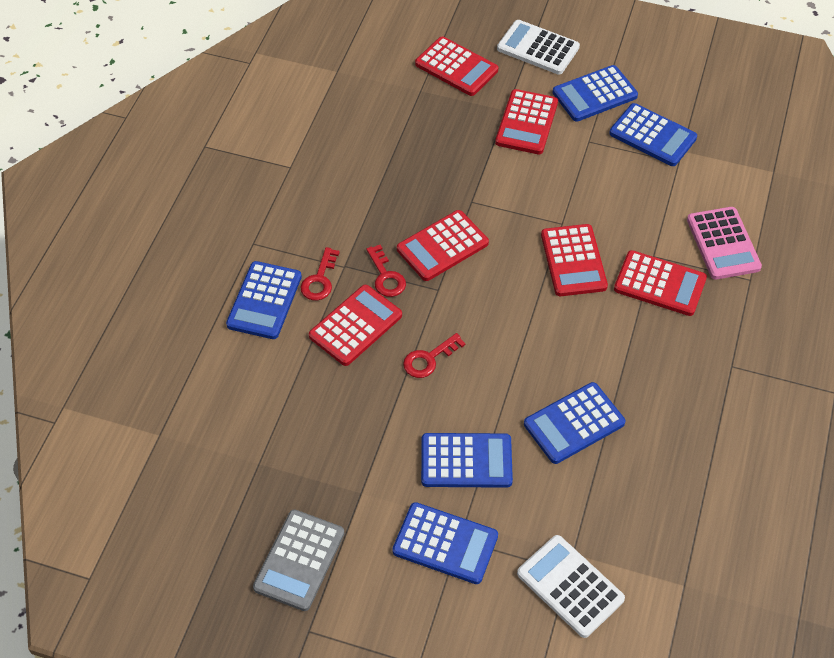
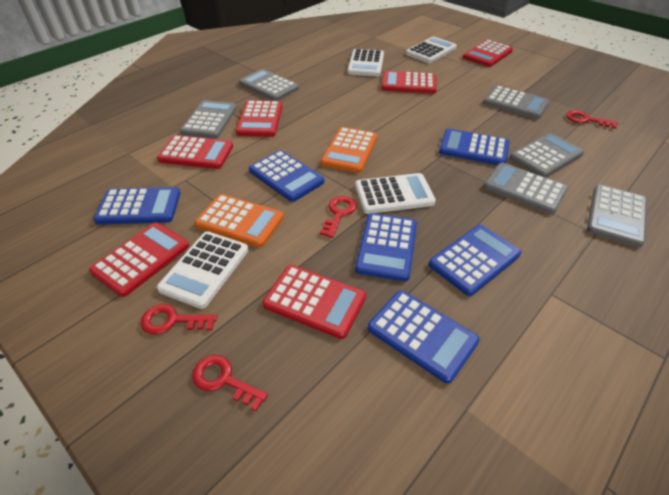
grey calculator: 1 -> 6
orange calculator: 0 -> 2
pink calculator: 1 -> 0
red key: 3 -> 4
white calculator: 2 -> 4

